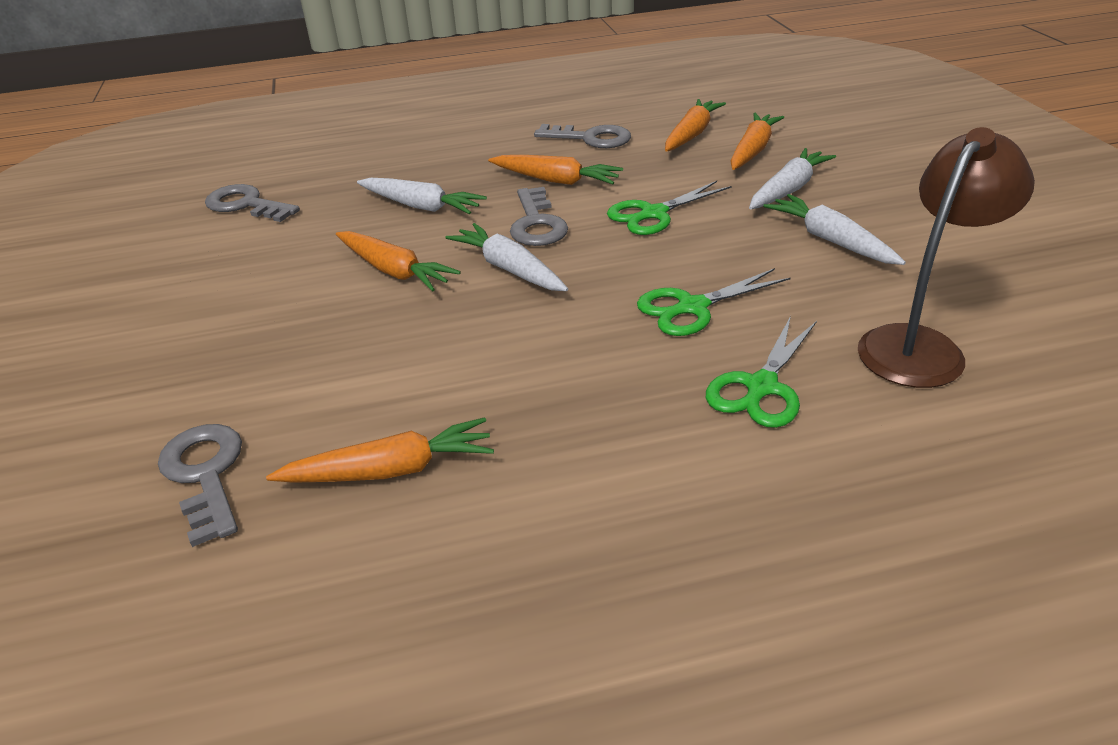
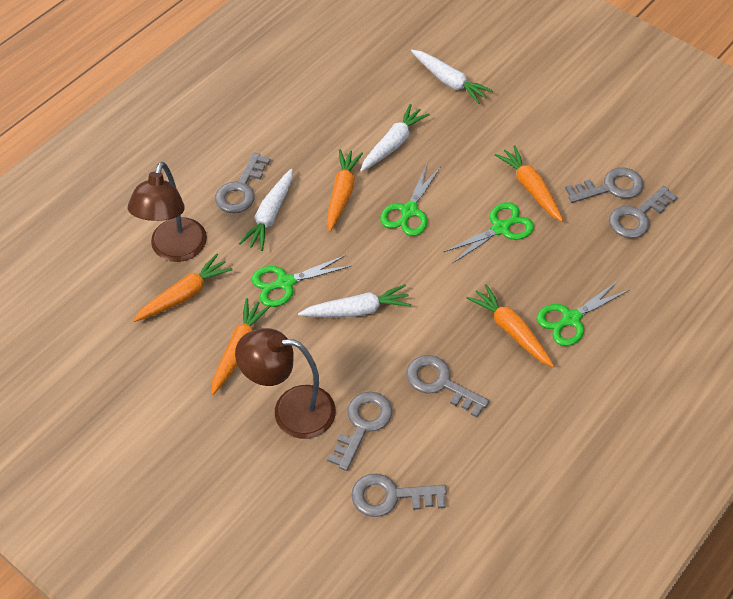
brown lamp: 1 -> 2
green scissors: 3 -> 4
grey key: 4 -> 6

